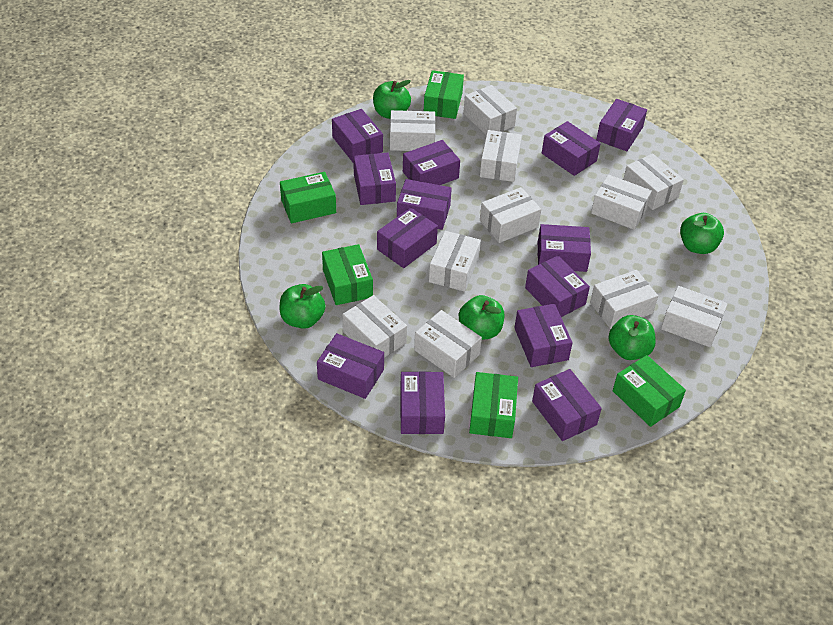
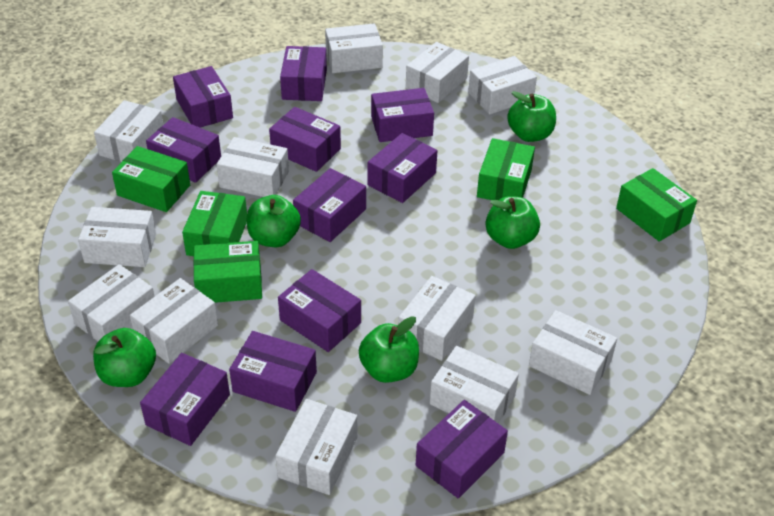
purple box: 13 -> 11
white box: 11 -> 12

